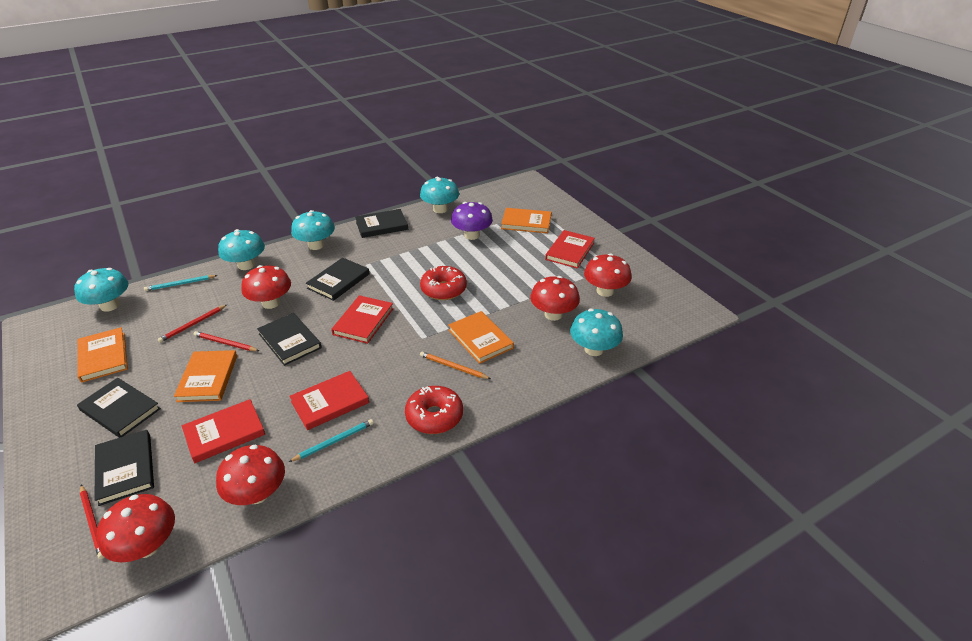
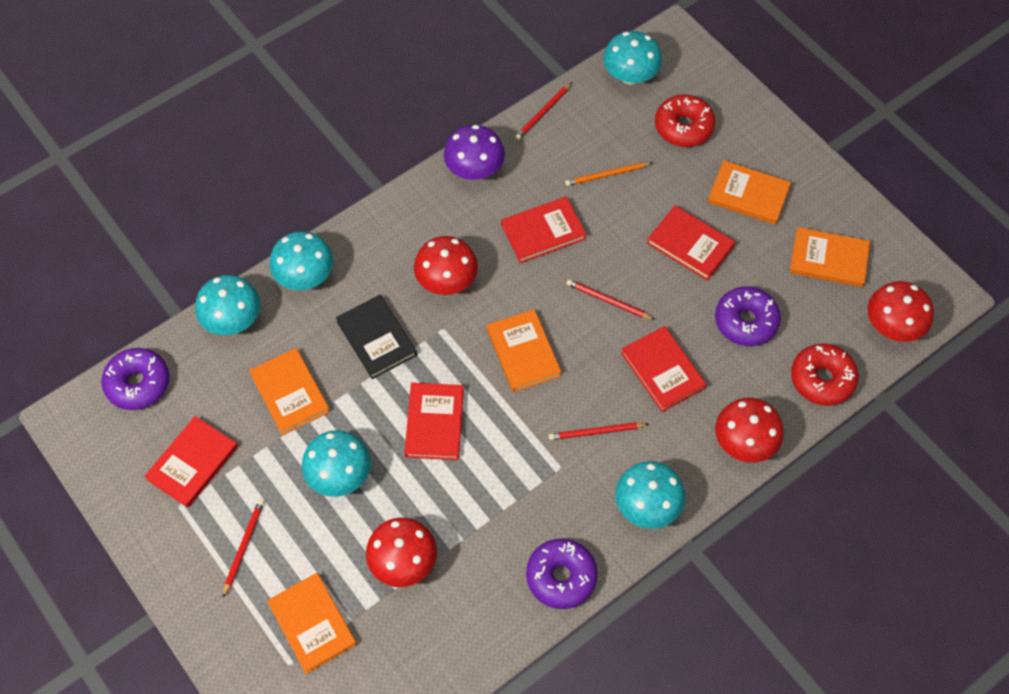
black book: 5 -> 1
orange book: 4 -> 5
purple donut: 0 -> 3
red book: 4 -> 5
red mushroom: 5 -> 4
red pencil: 3 -> 4
turquoise pencil: 2 -> 0

